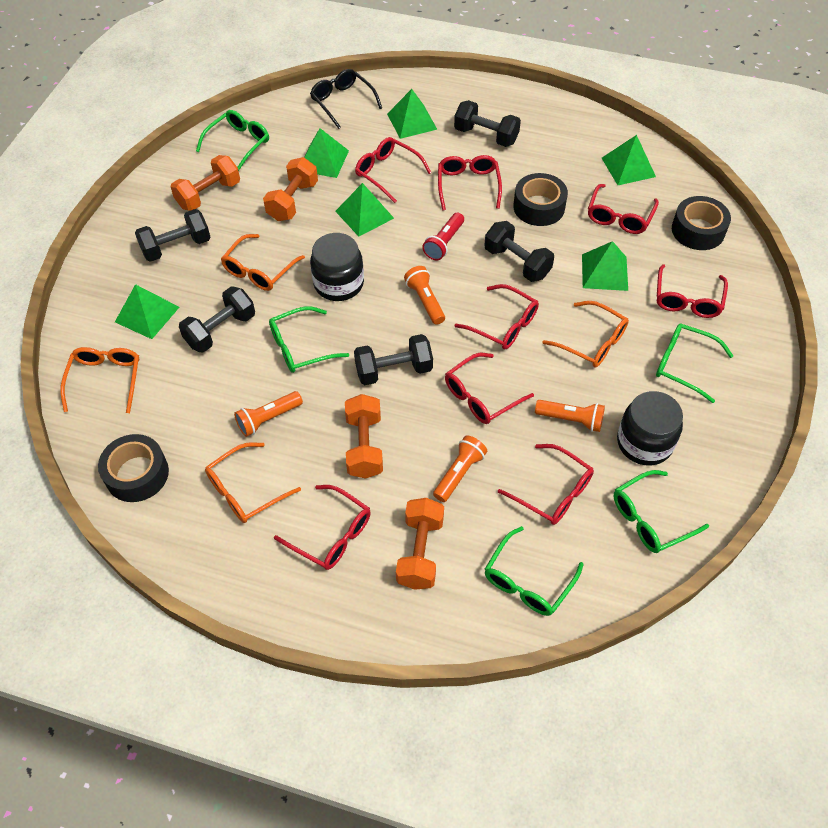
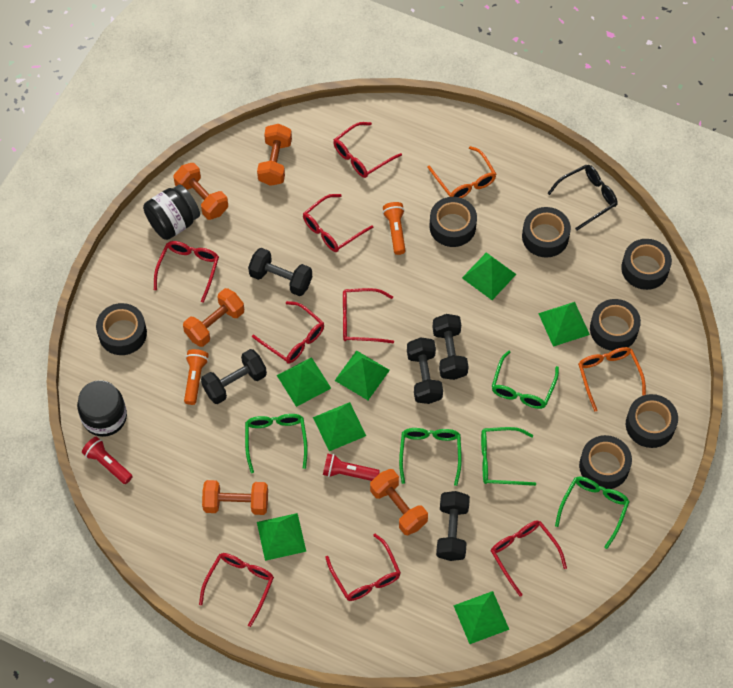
black tape: 3 -> 7
green pyramid: 6 -> 7
orange dumbbell: 4 -> 5
orange flashlight: 4 -> 2
orange glasses: 4 -> 2
red flashlight: 1 -> 2

